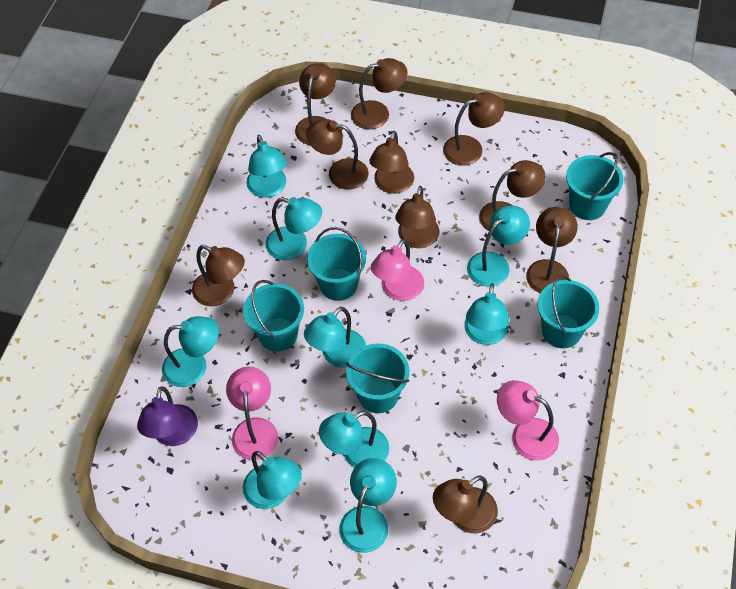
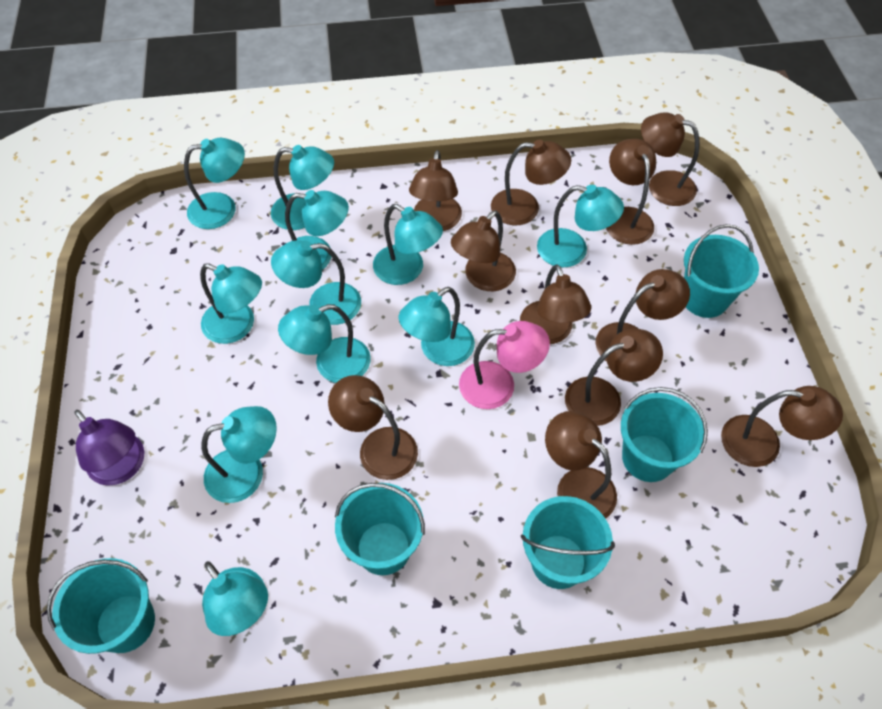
brown lamp: 10 -> 11
pink lamp: 3 -> 1
turquoise lamp: 9 -> 11

